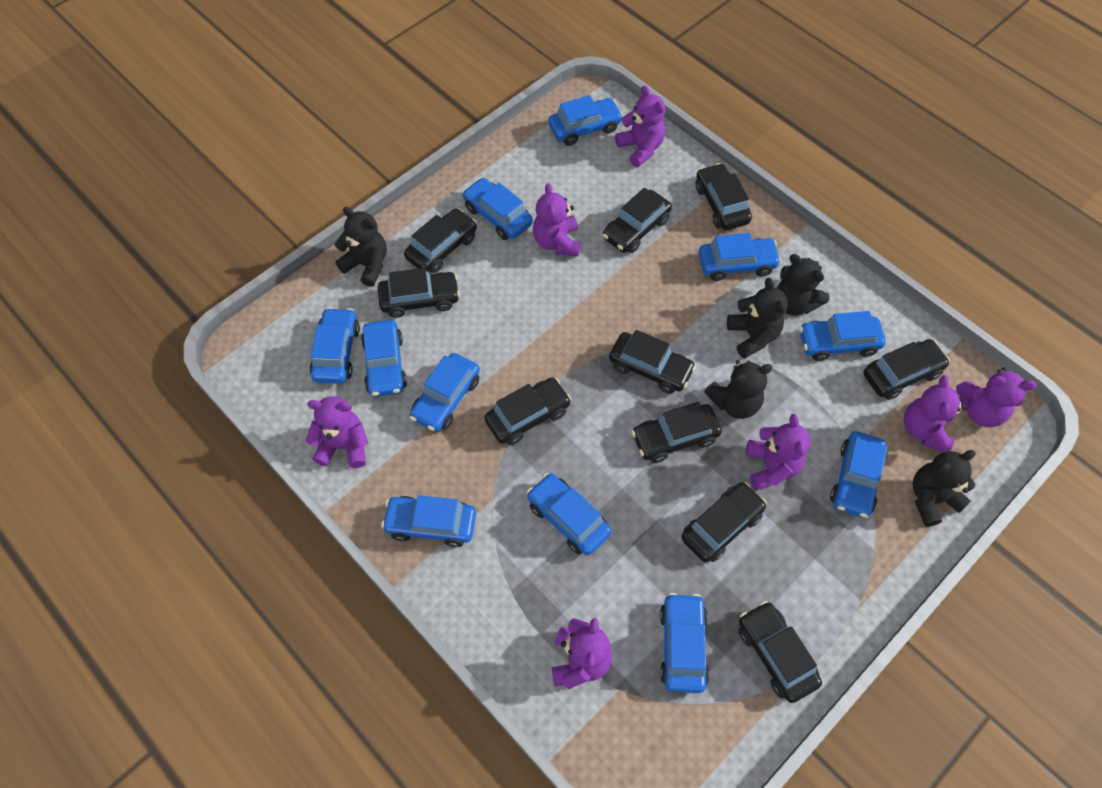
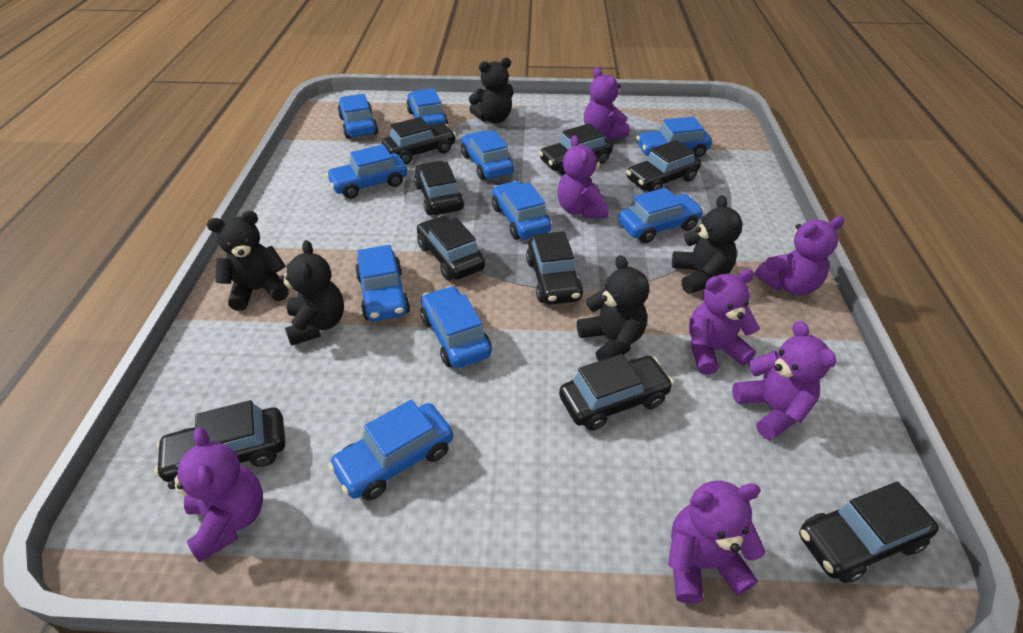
black car: 10 -> 9
blue car: 11 -> 10

